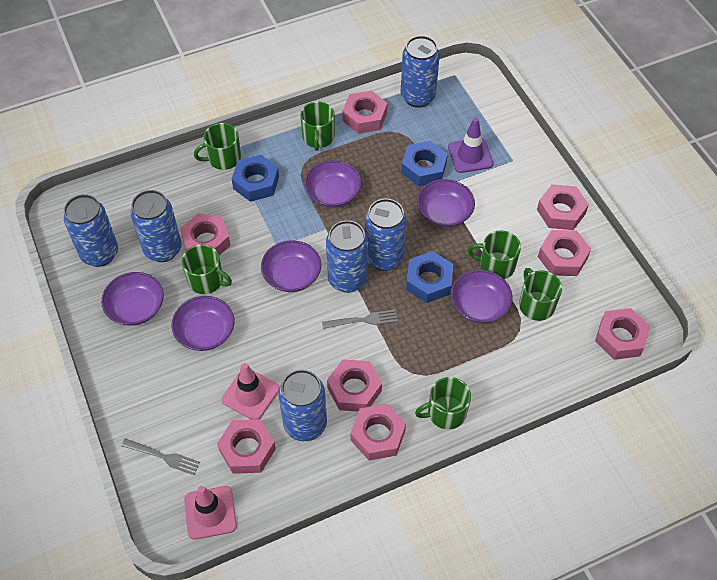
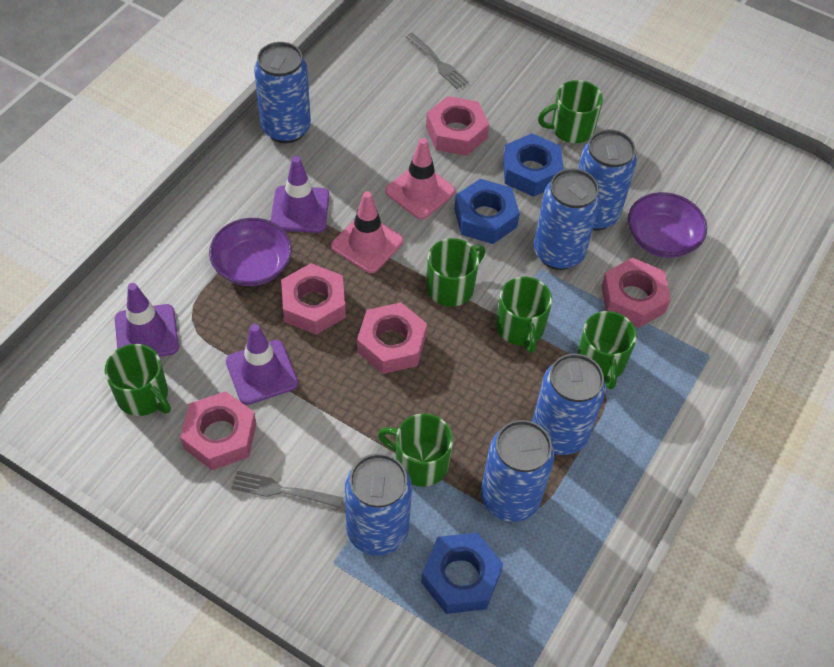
pink nut: 8 -> 5
purple bowl: 6 -> 2
purple traffic cone: 1 -> 3

